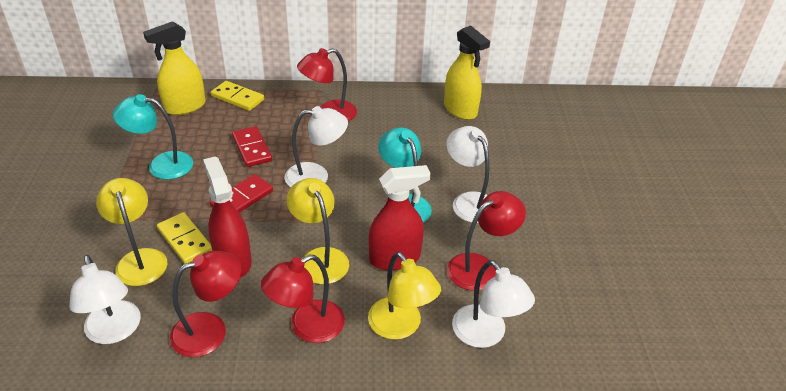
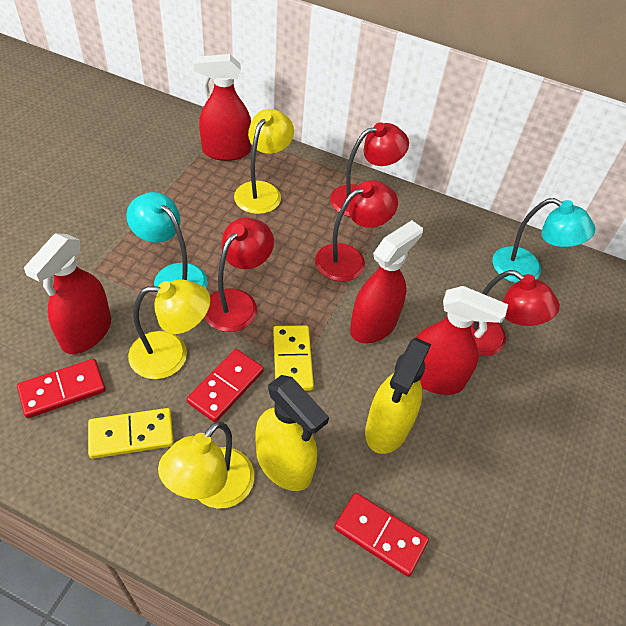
red domino: 2 -> 3
red spray bottle: 2 -> 4
white lamp: 4 -> 0

